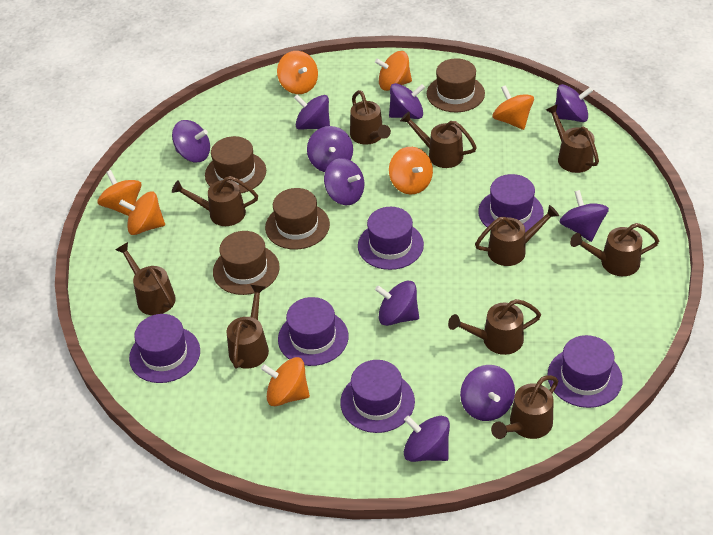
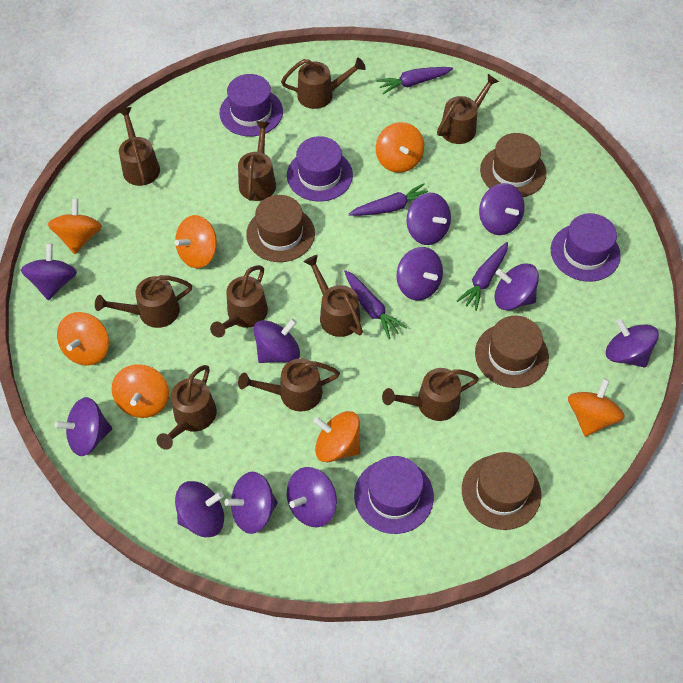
purple carrot: 0 -> 4
purple hat: 6 -> 4
purple spinning top: 10 -> 11

